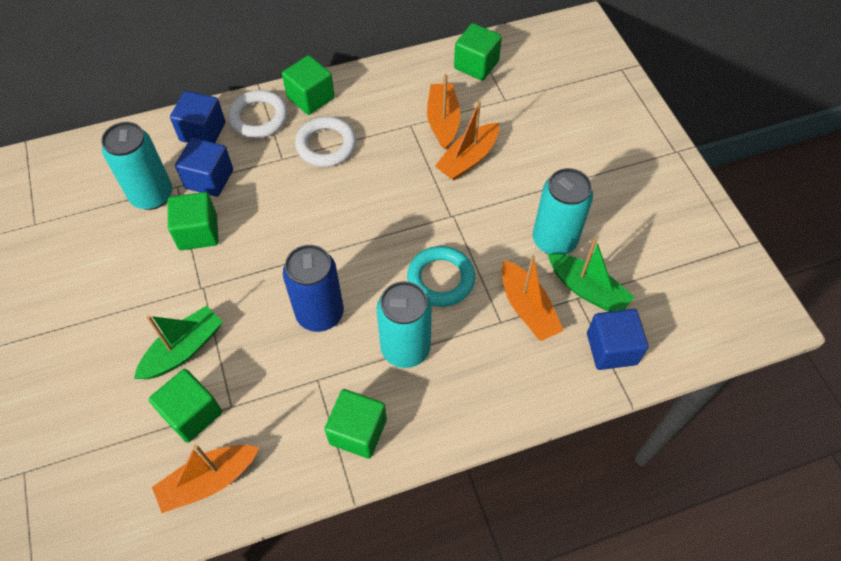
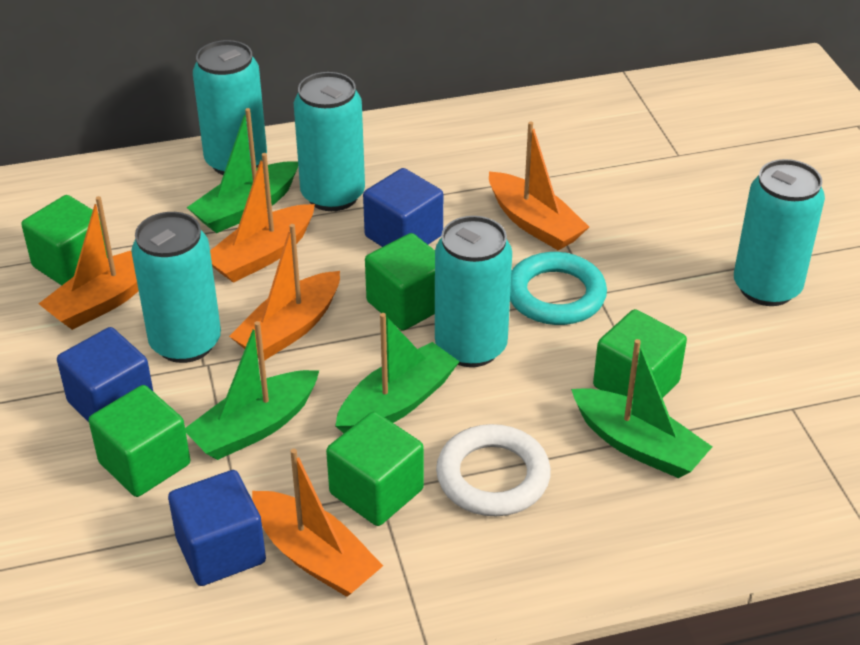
blue can: 1 -> 0
green boat: 2 -> 4
orange boat: 4 -> 5
turquoise can: 3 -> 5
white ring: 2 -> 1

